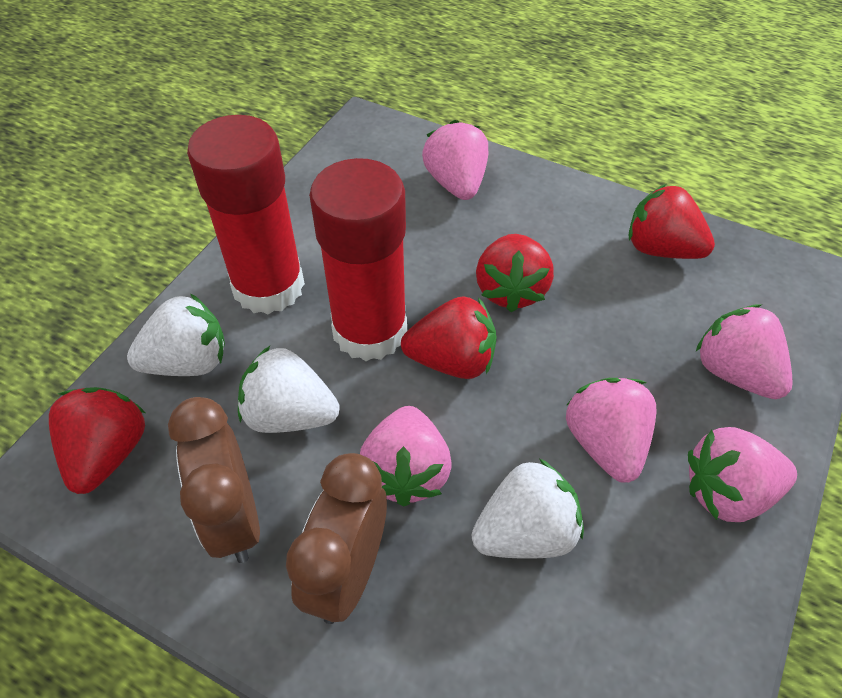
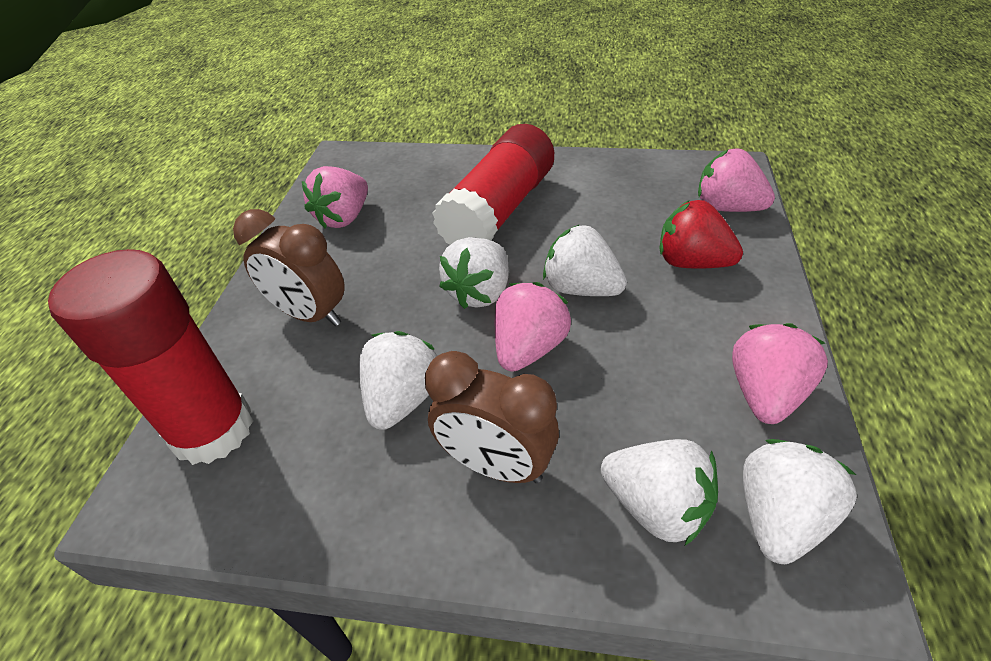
pink strawberry: 5 -> 4
red strawberry: 4 -> 1
white strawberry: 3 -> 5

